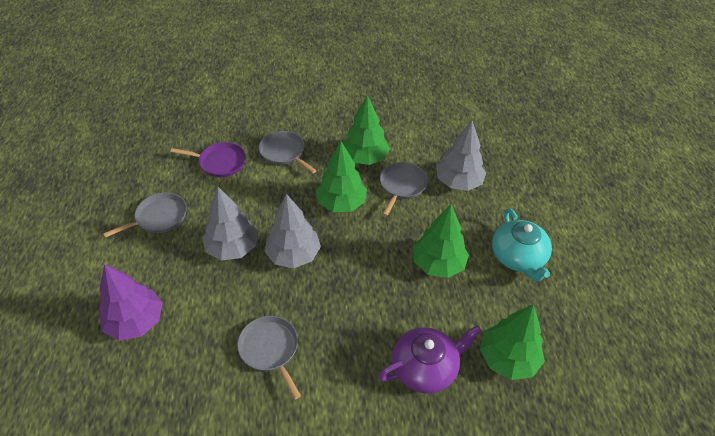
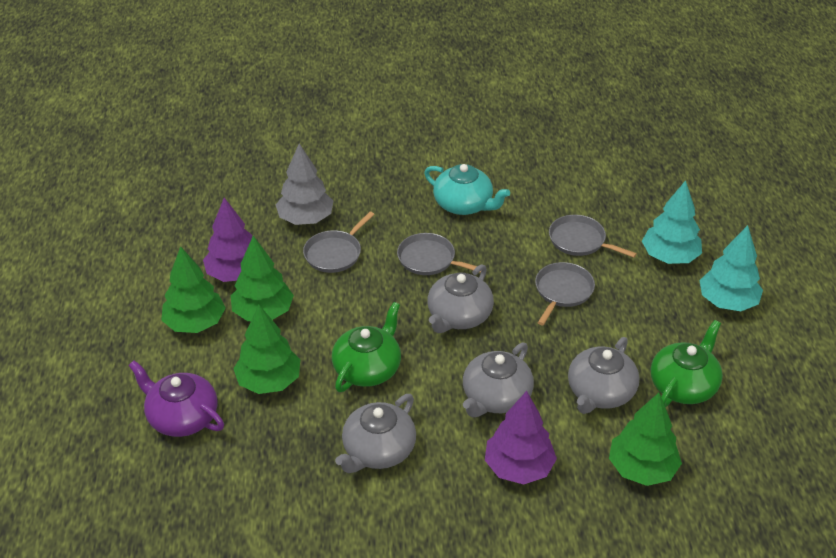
green teapot: 0 -> 2
grey teapot: 0 -> 4
grey tree: 3 -> 1
purple pan: 1 -> 0
purple tree: 1 -> 2
turquoise tree: 0 -> 2

